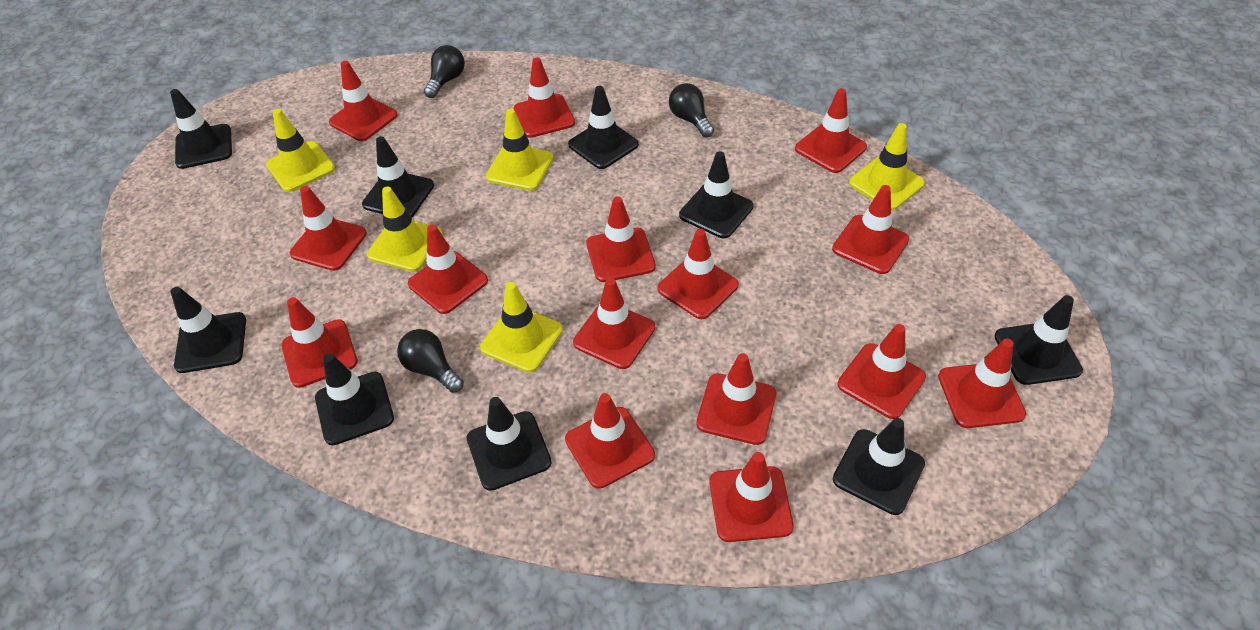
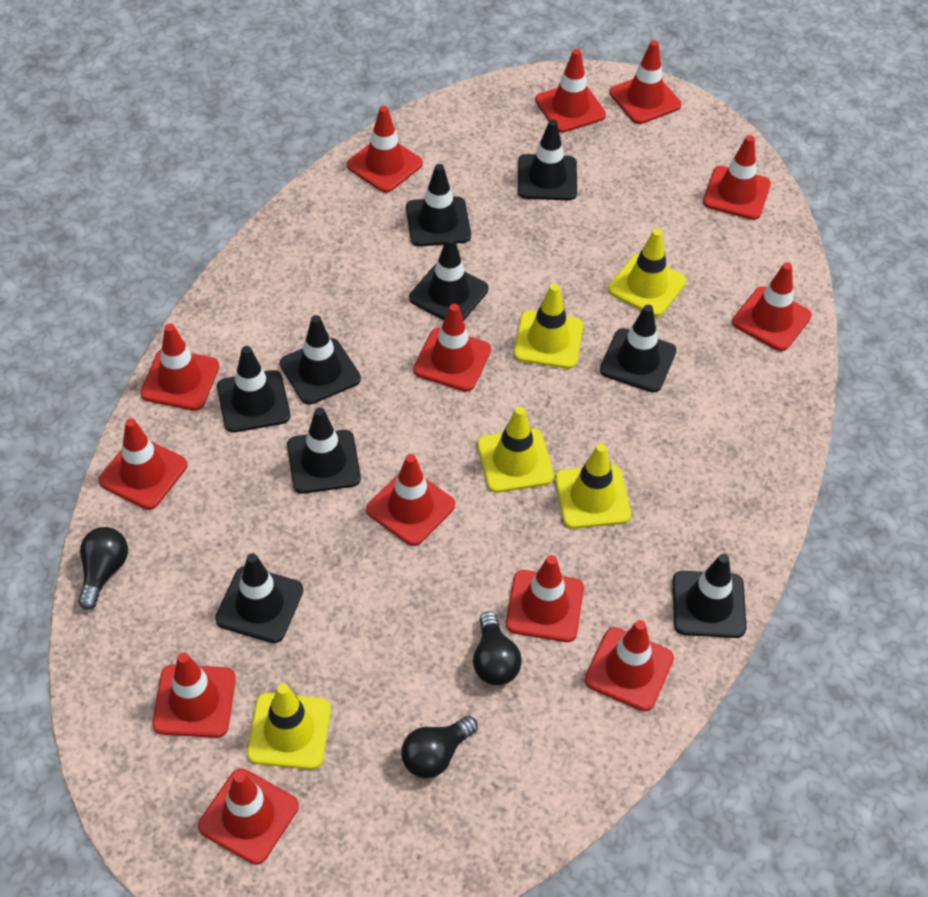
red traffic cone: 15 -> 13

